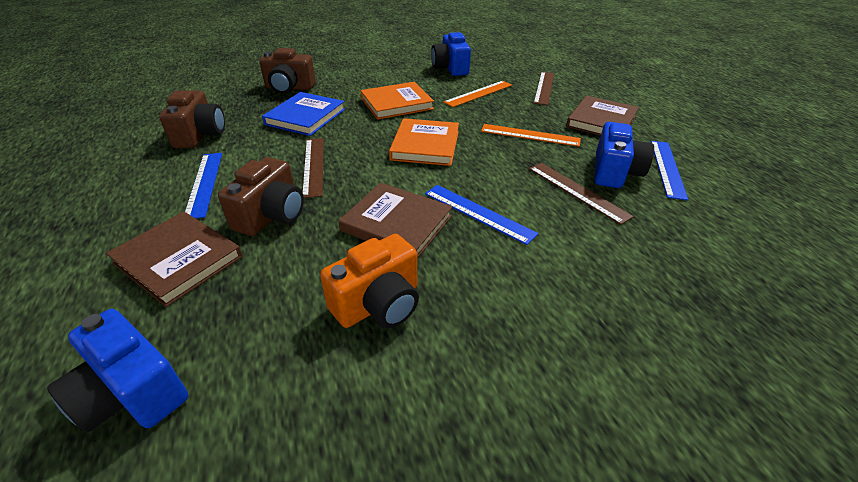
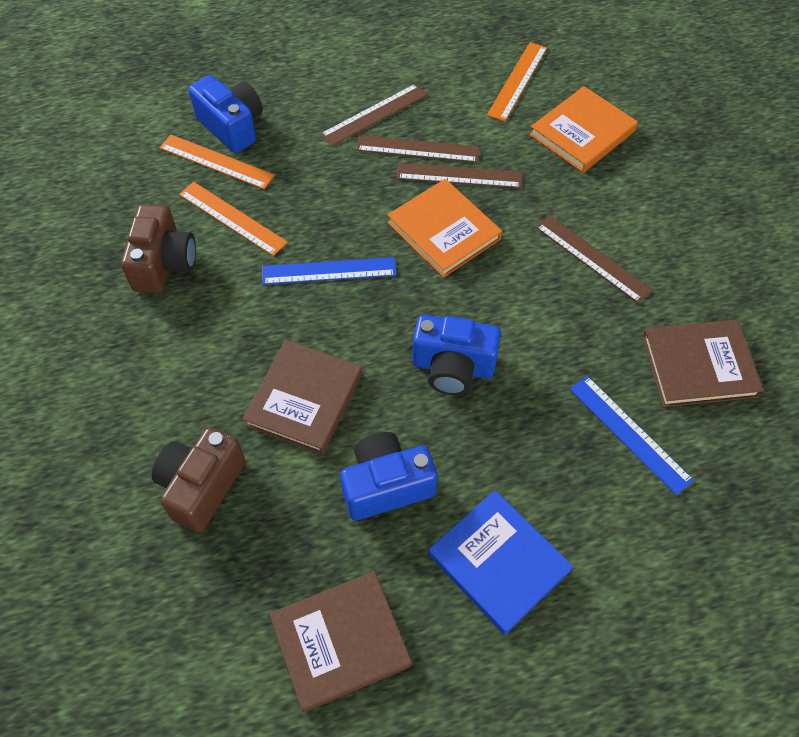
blue ruler: 3 -> 2
brown camera: 3 -> 2
brown ruler: 3 -> 4
orange camera: 1 -> 0
orange ruler: 2 -> 3

